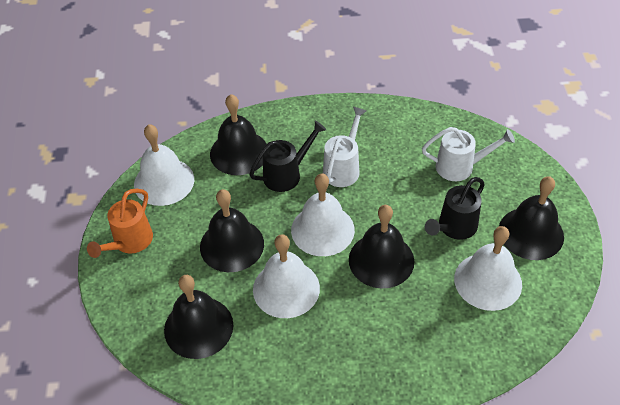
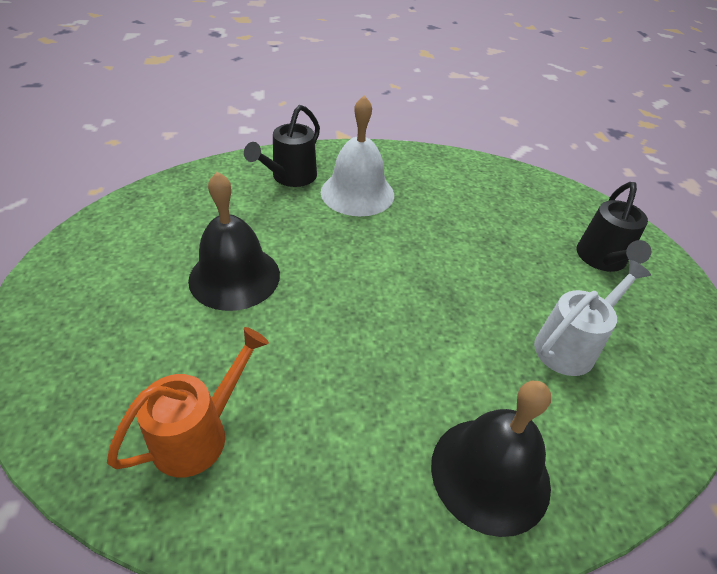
black bell: 5 -> 2
white bell: 4 -> 1
white watering can: 2 -> 1

